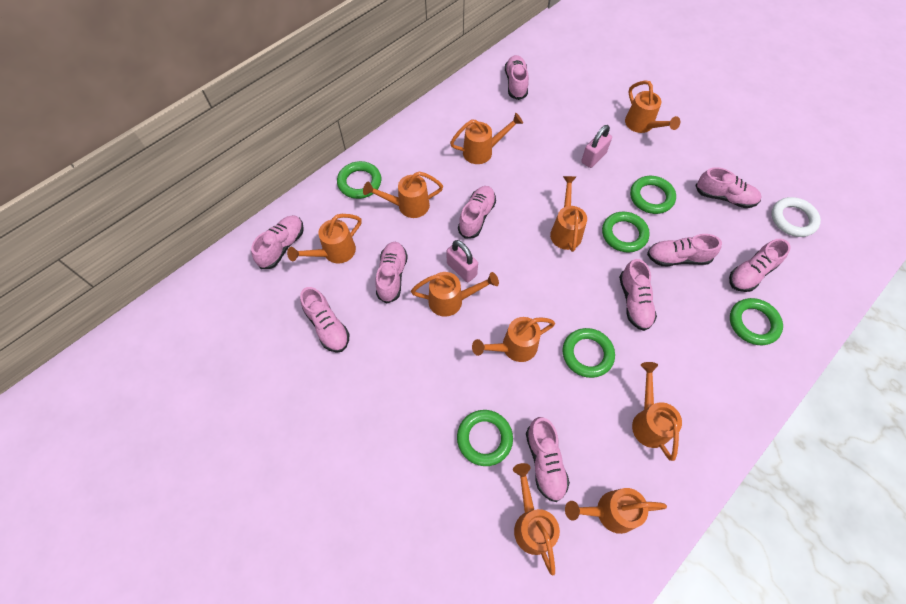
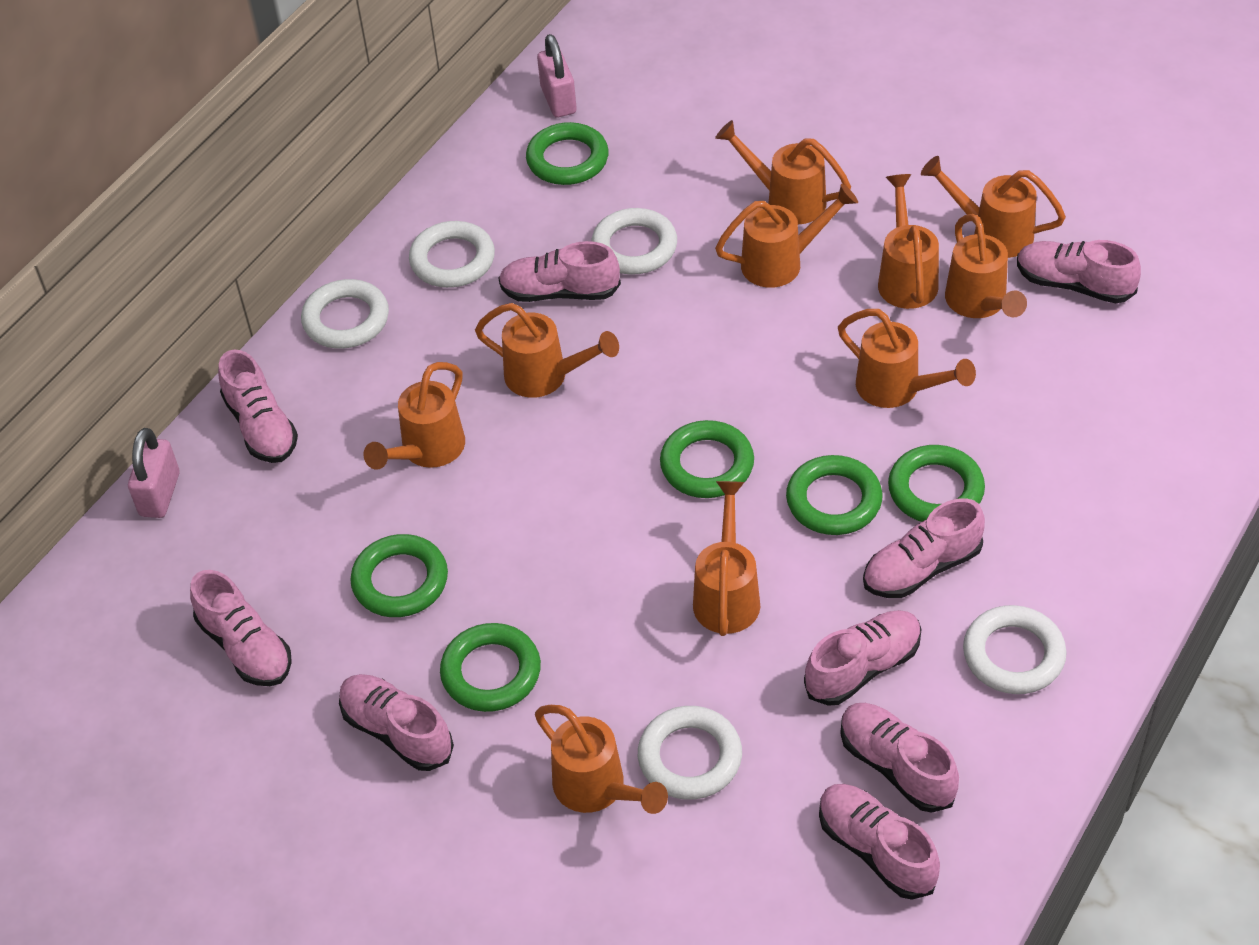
pink shoe: 10 -> 9
white ring: 1 -> 5

